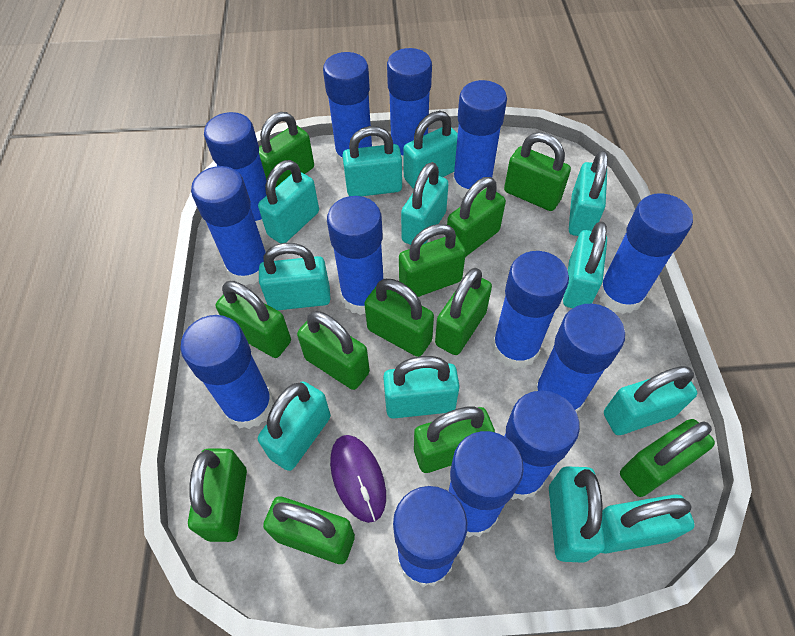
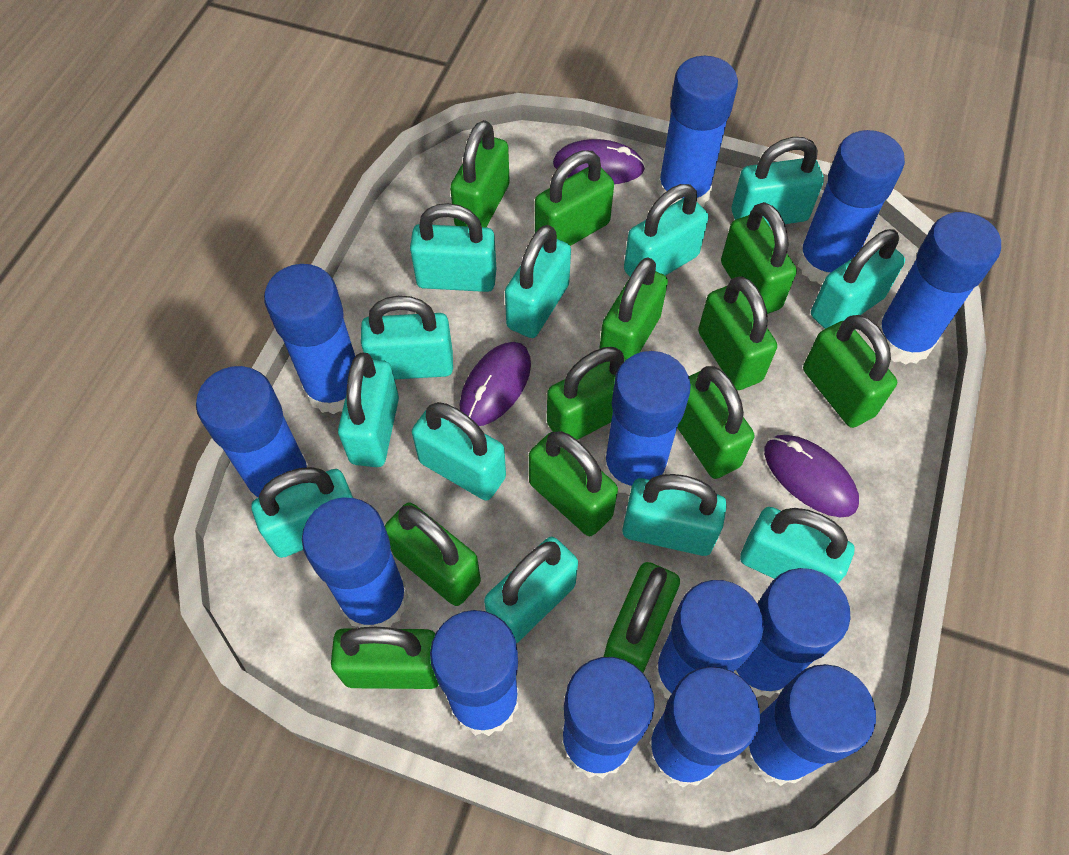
purple mouse: 1 -> 3

